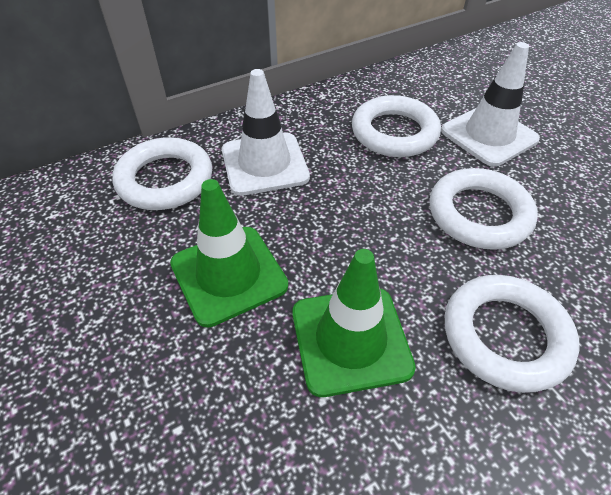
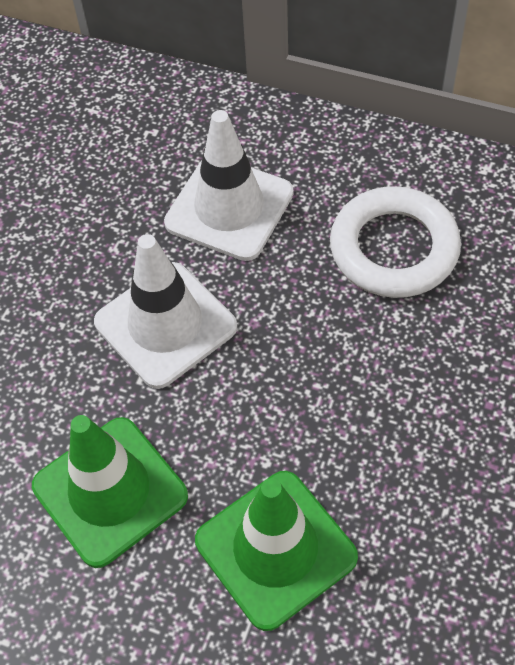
white ring: 4 -> 1

